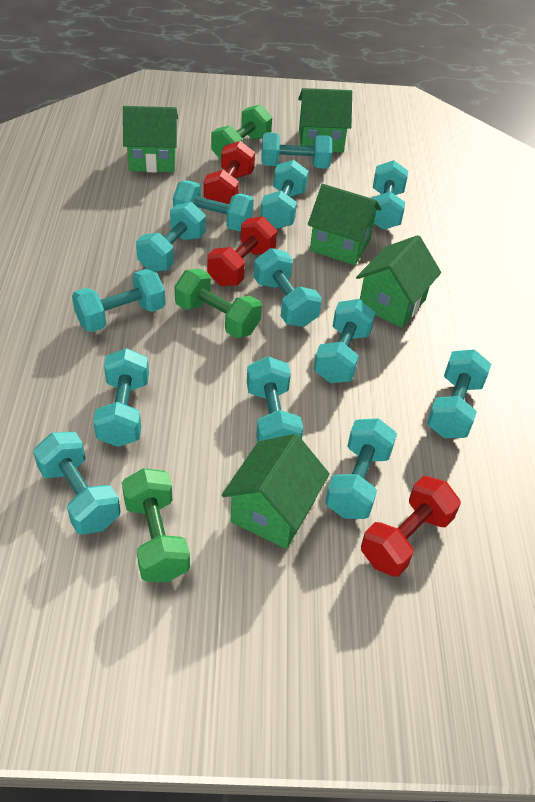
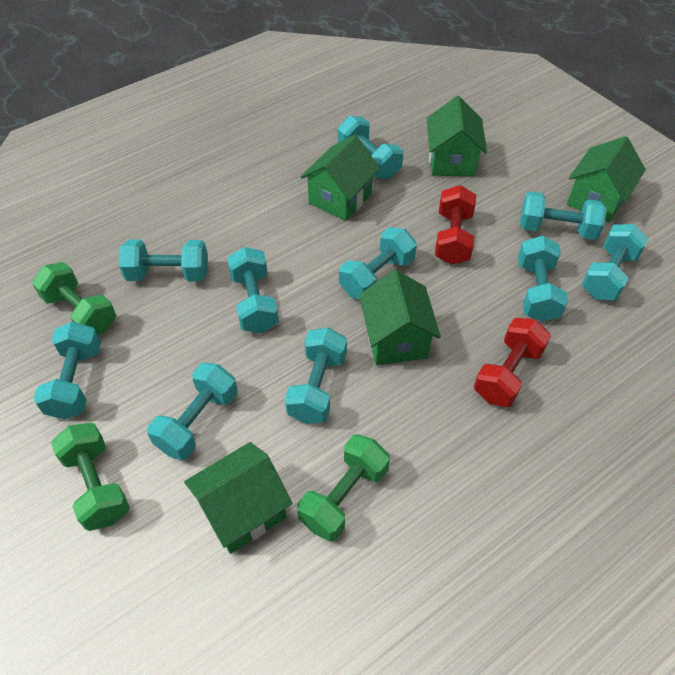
red dumbbell: 3 -> 2
turquoise dumbbell: 13 -> 10

